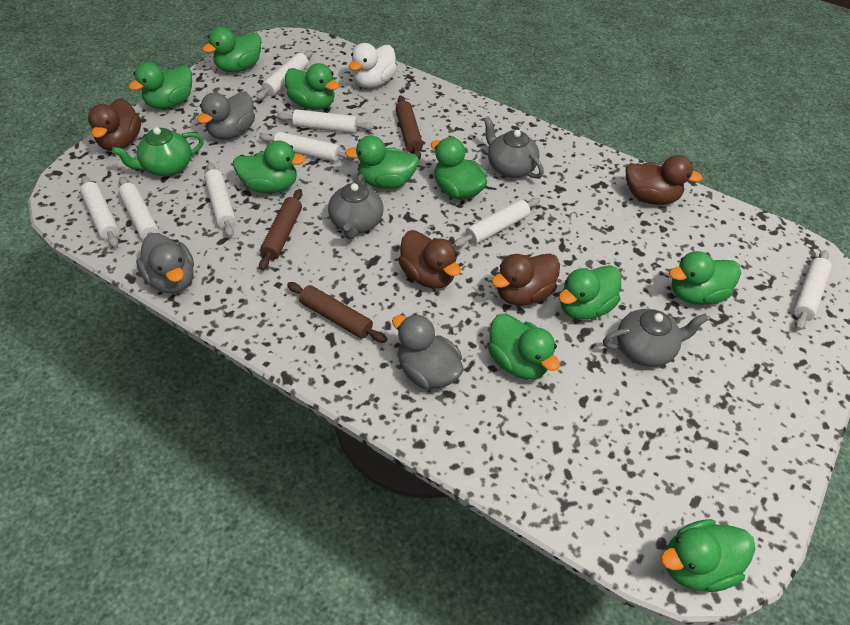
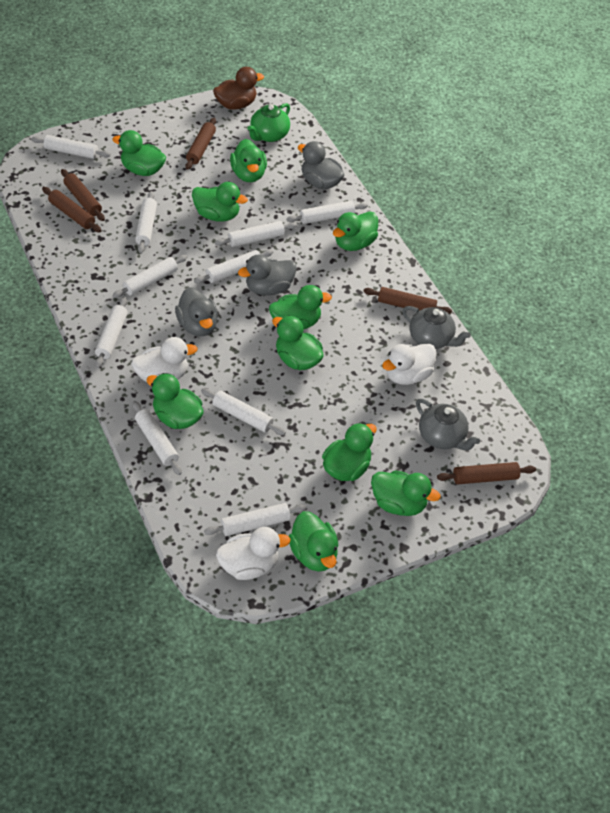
brown duck: 4 -> 1
brown rolling pin: 3 -> 5
grey teapot: 3 -> 2
white duck: 1 -> 3
white rolling pin: 8 -> 10

